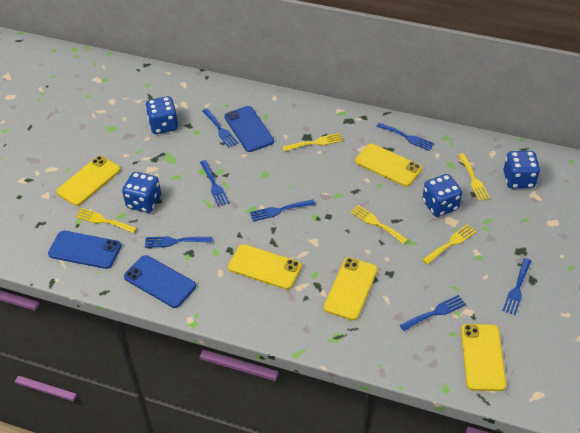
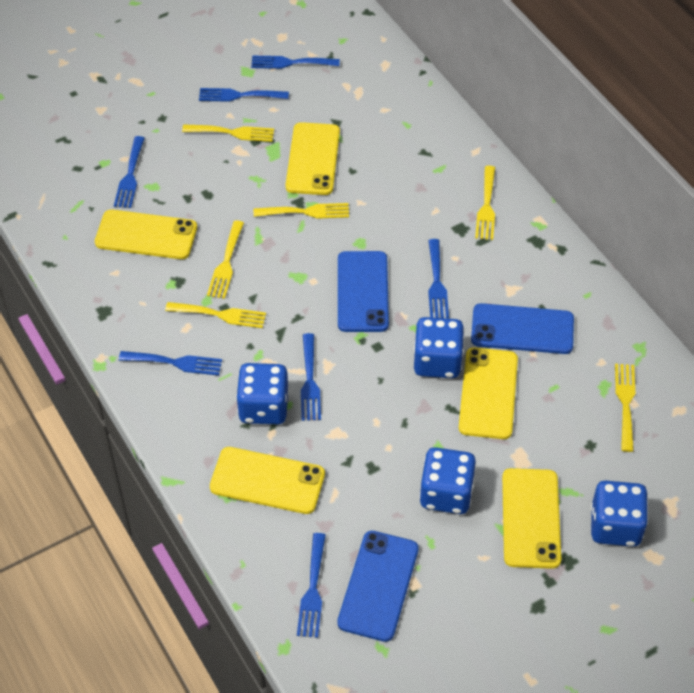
yellow fork: 5 -> 6

